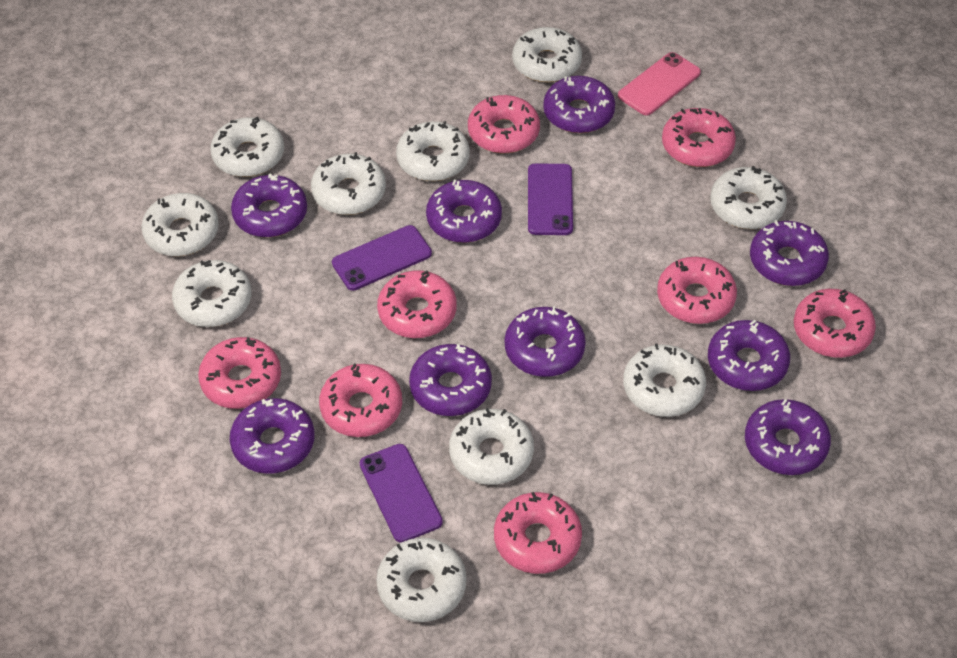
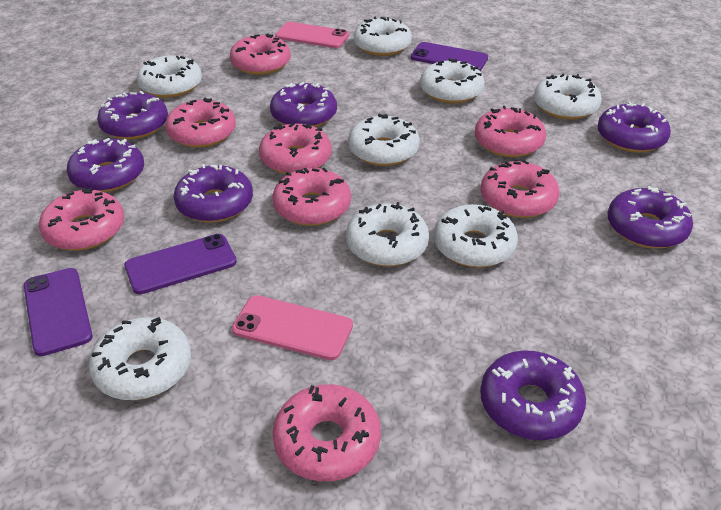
pink phone: 1 -> 2
purple donut: 9 -> 7
white donut: 10 -> 8

